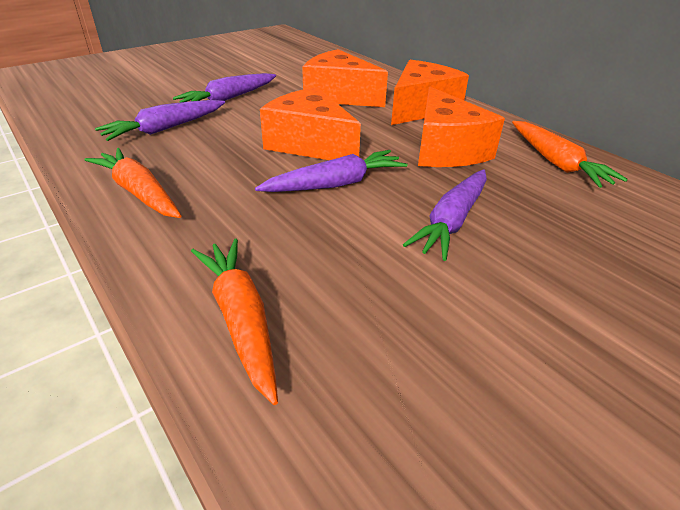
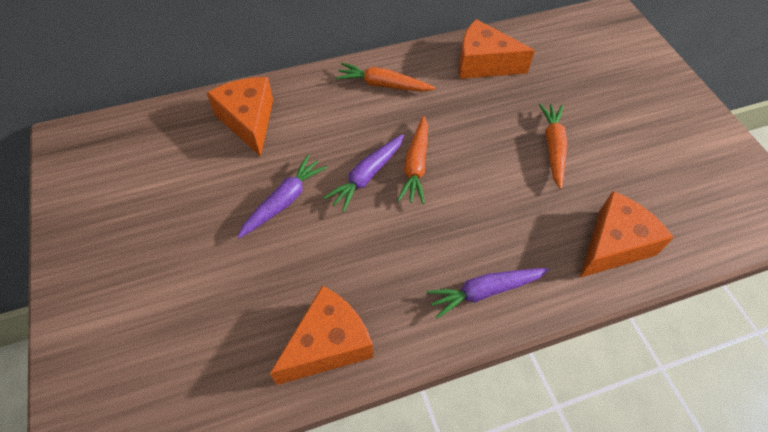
purple carrot: 4 -> 3

